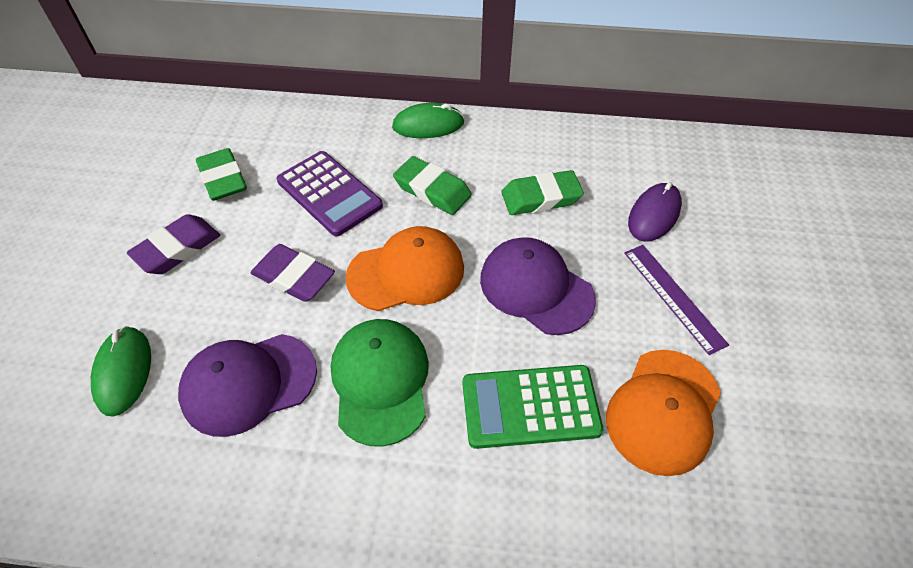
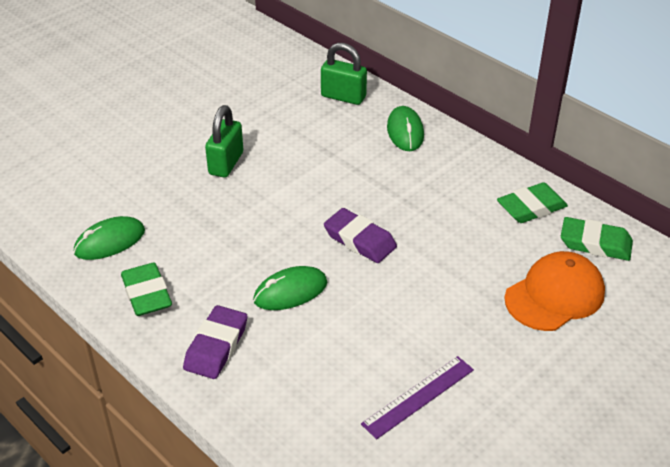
green calculator: 1 -> 0
green cap: 1 -> 0
green mouse: 2 -> 3
green padlock: 0 -> 2
orange cap: 2 -> 1
purple calculator: 1 -> 0
purple cap: 2 -> 0
purple mouse: 1 -> 0

